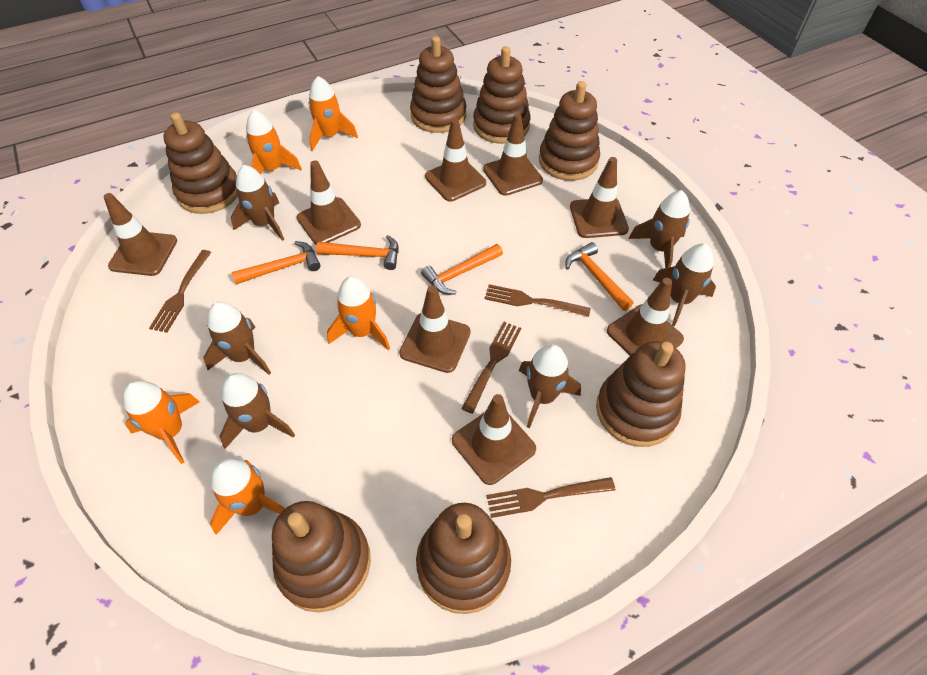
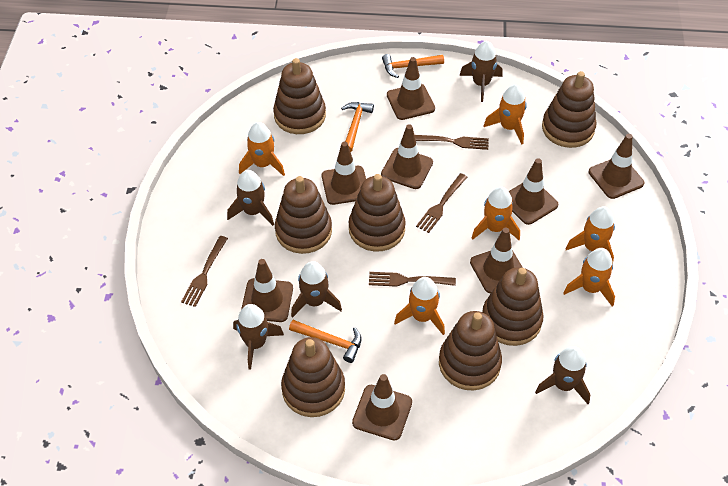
brown rocket: 6 -> 5
orange hammer: 4 -> 3
orange rocket: 5 -> 6

